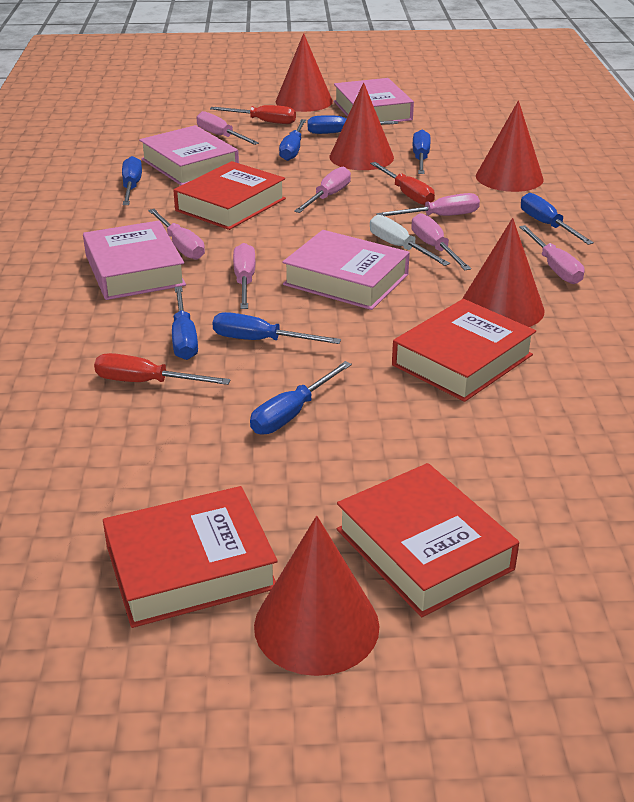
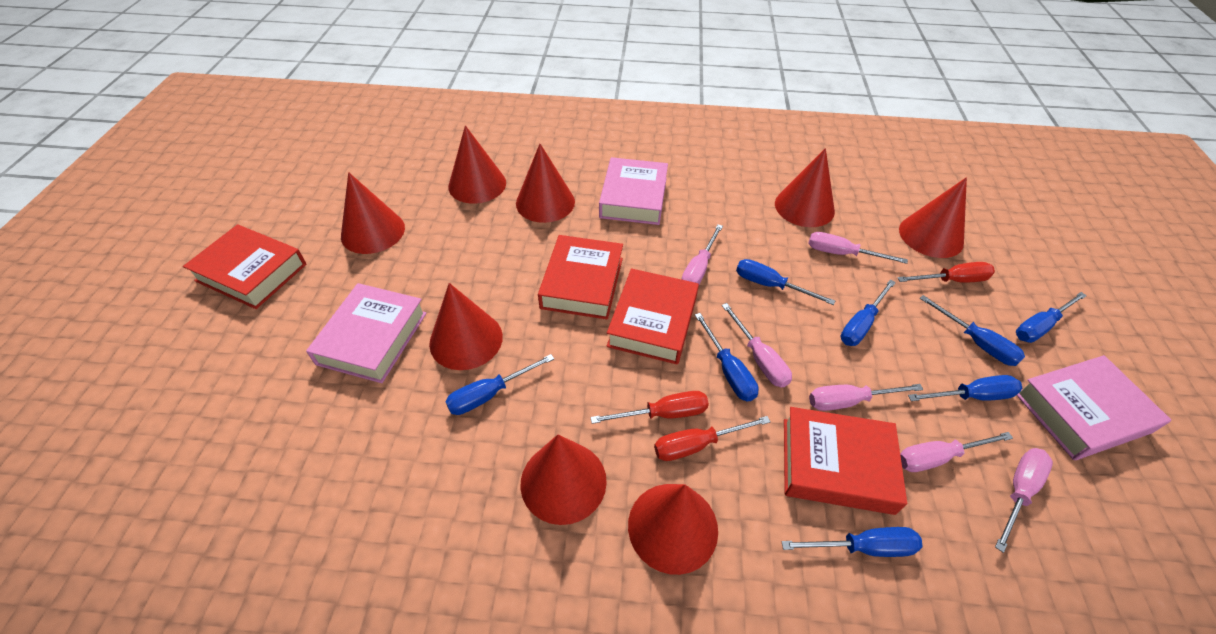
pink book: 4 -> 3
pink screwdriver: 7 -> 6
red cone: 5 -> 8
white screwdriver: 1 -> 0

